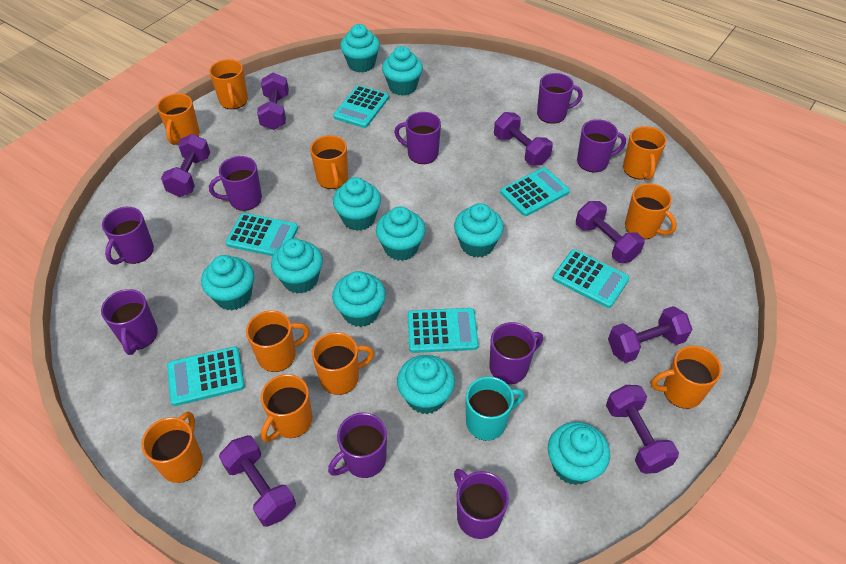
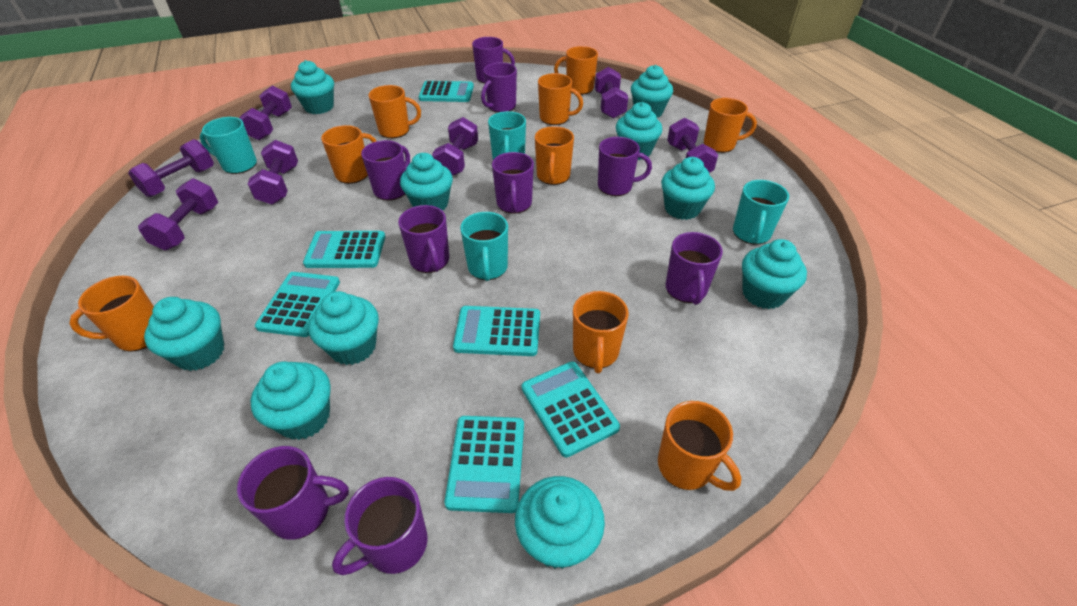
orange mug: 10 -> 9
turquoise mug: 1 -> 4

